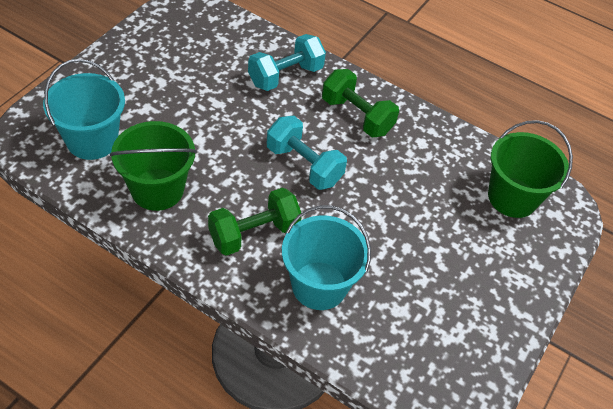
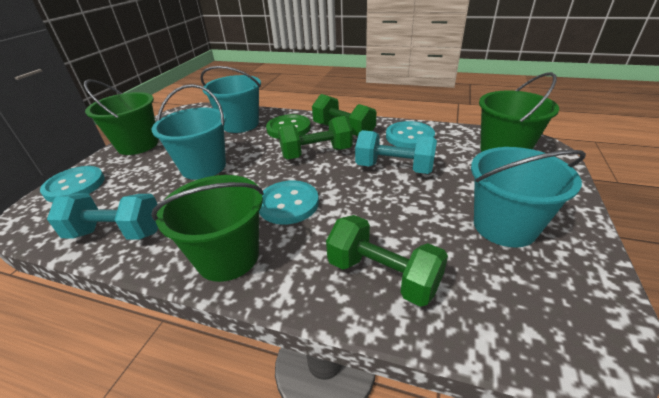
green bucket: 2 -> 3
green button: 0 -> 1
green dumbbell: 2 -> 3
turquoise bucket: 2 -> 3
turquoise button: 0 -> 3

